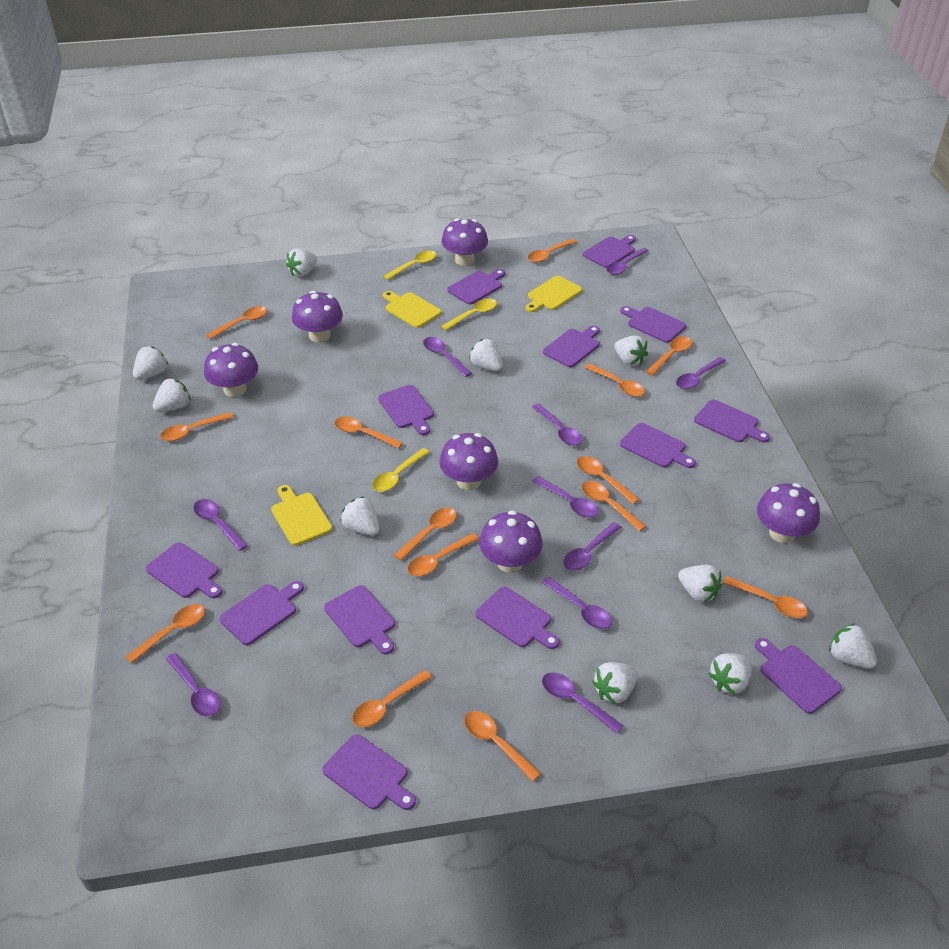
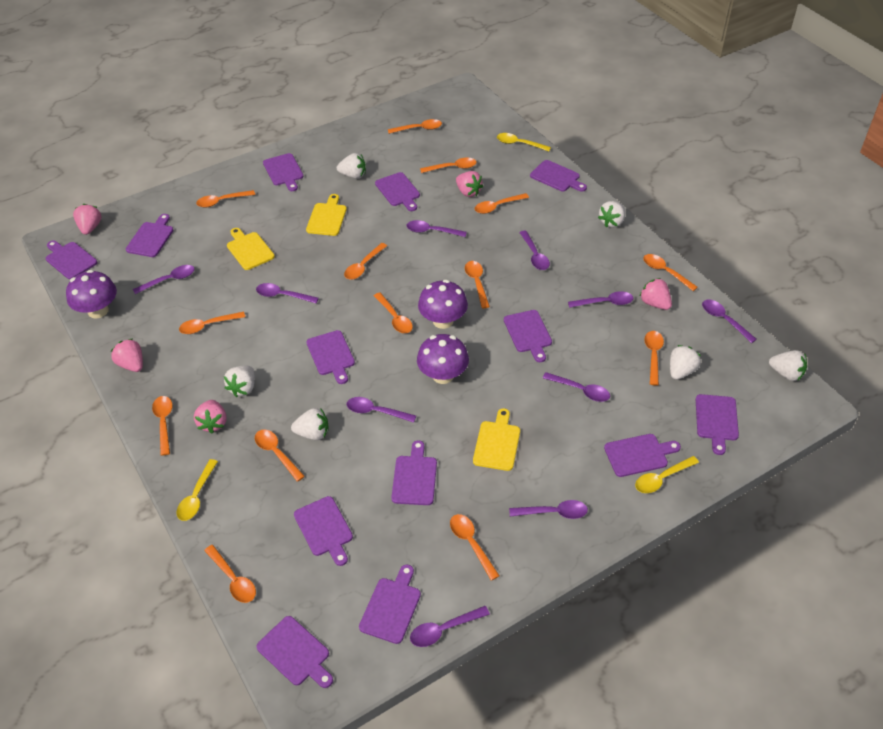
pink strawberry: 0 -> 5
purple mushroom: 6 -> 3
white strawberry: 10 -> 6

